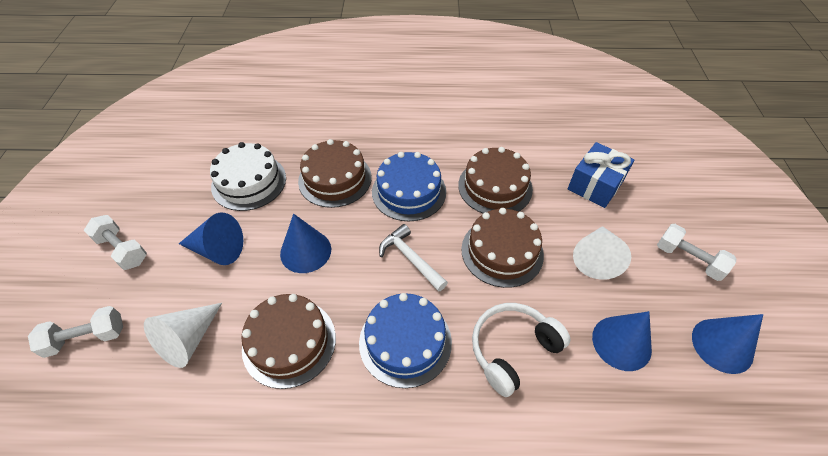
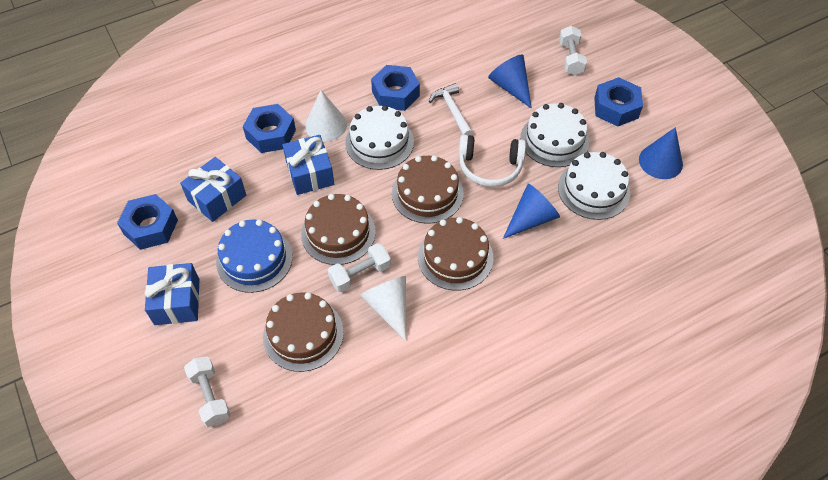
blue cake: 2 -> 1
blue cone: 4 -> 3
blue gift: 1 -> 3
blue nut: 0 -> 4
white cake: 1 -> 3

